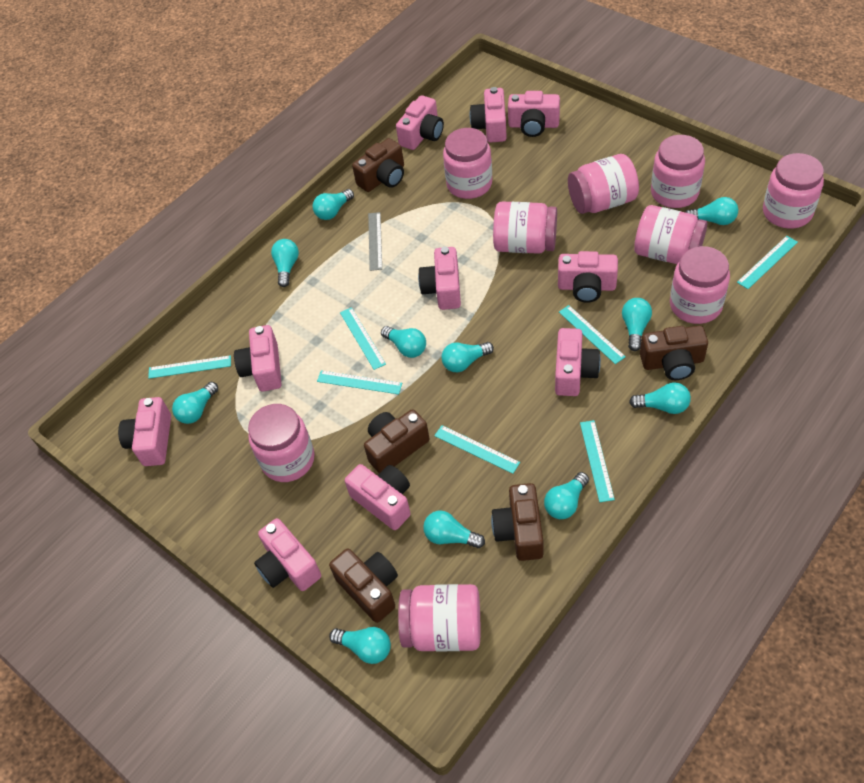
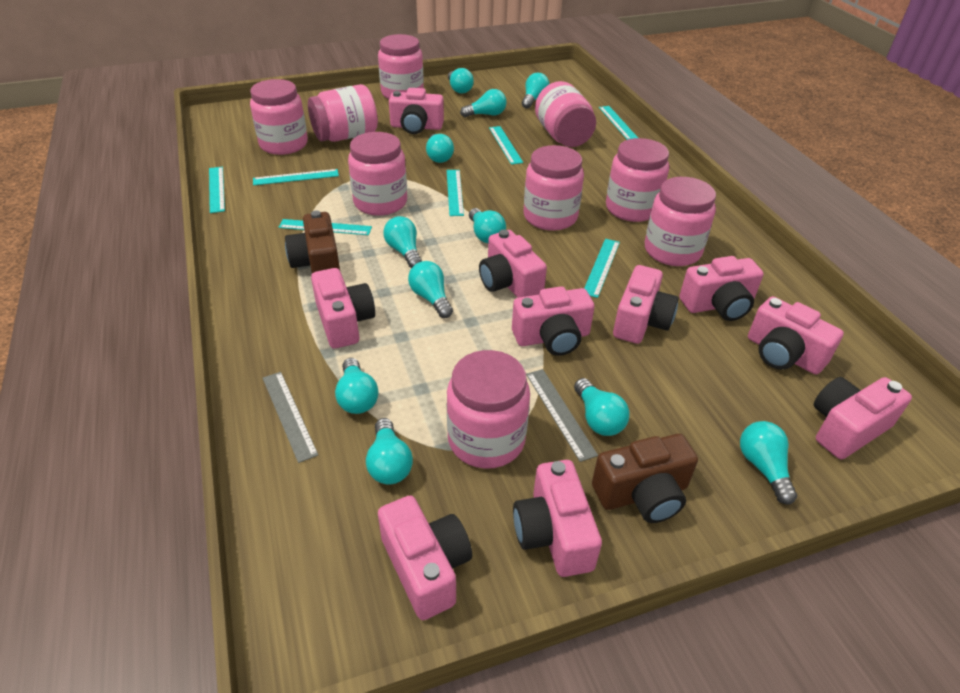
brown camera: 5 -> 2
grey ruler: 1 -> 2

